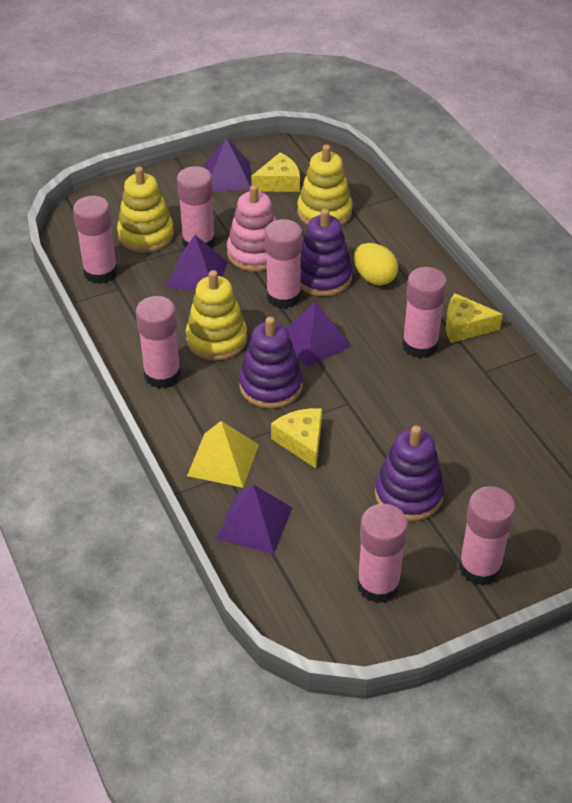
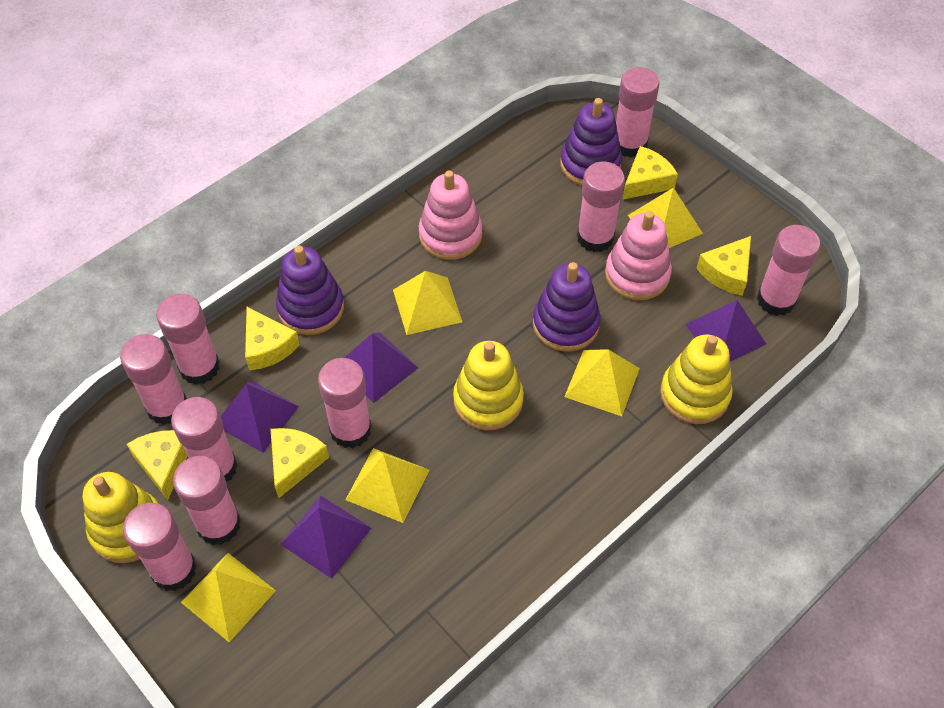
pink glue stick: 7 -> 9
pink stacking toy: 1 -> 2
yellow cheese: 3 -> 5
yellow egg: 1 -> 0
yellow pyramid: 1 -> 5

